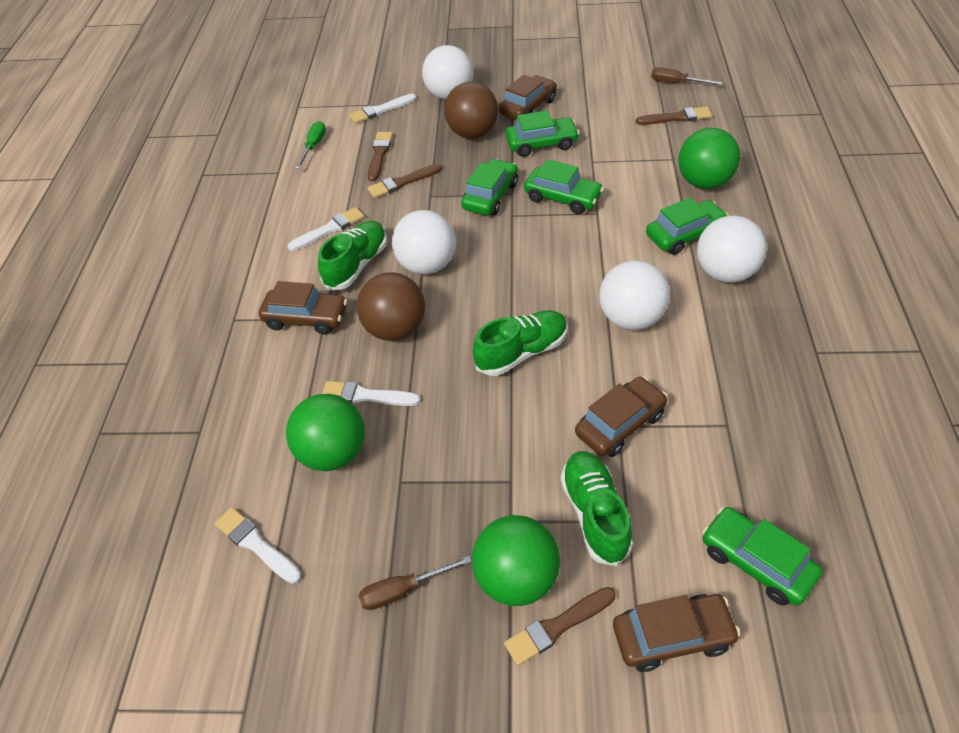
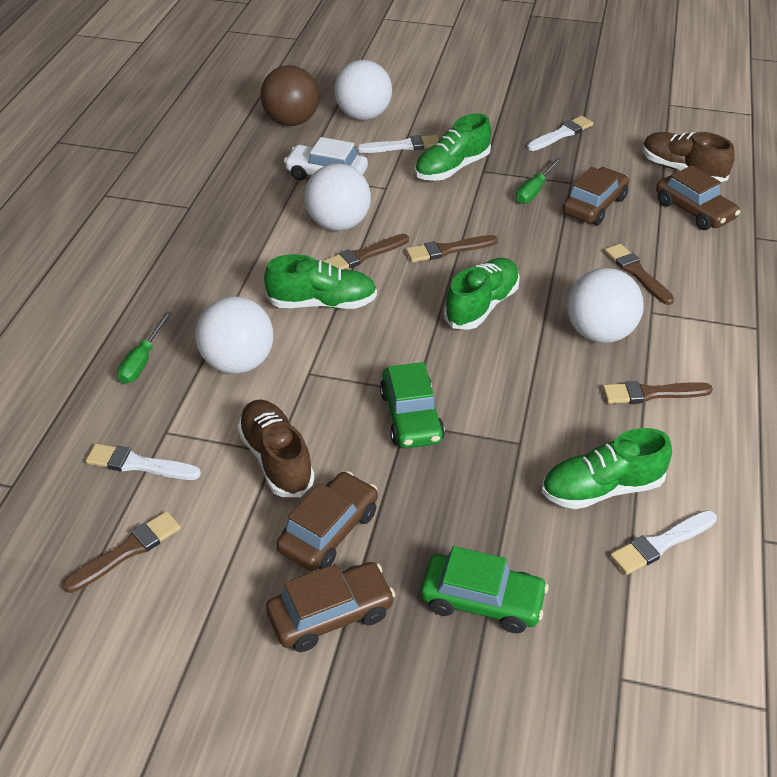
brown ball: 2 -> 1
brown brush: 4 -> 5
brown screwdriver: 2 -> 0
brown shoe: 0 -> 2
green ball: 3 -> 0
green car: 5 -> 2
green screwdriver: 1 -> 2
green shoe: 3 -> 4
white car: 0 -> 1

